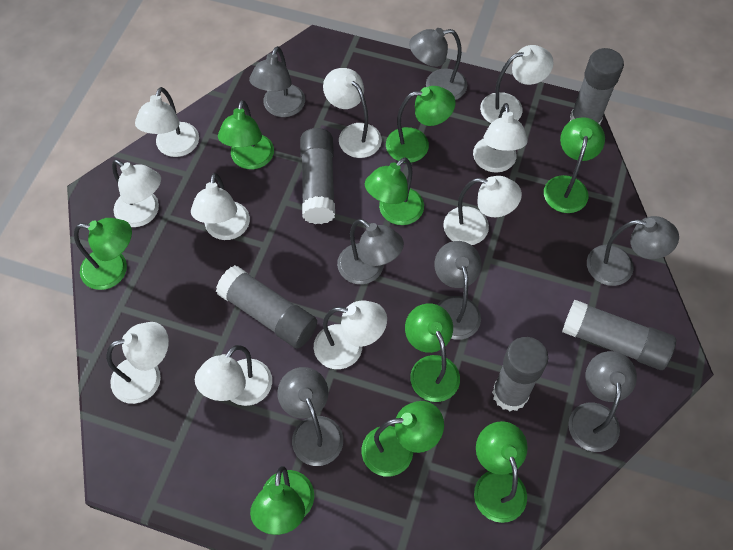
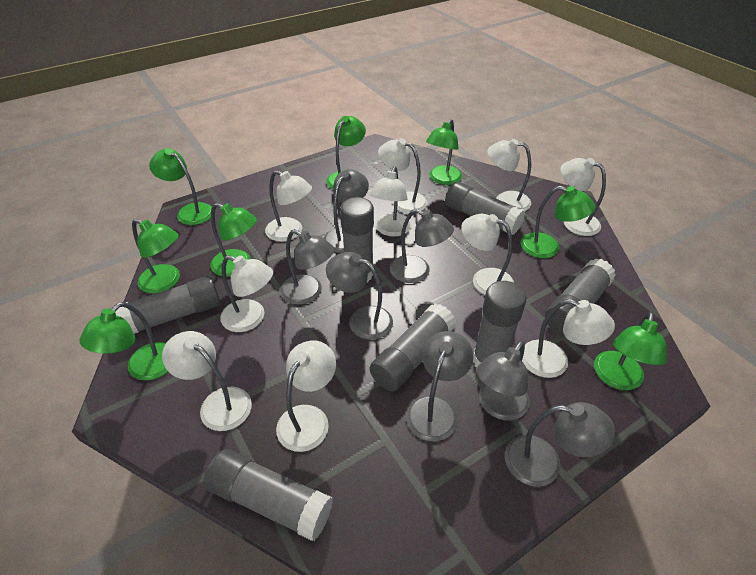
green lamp: 9 -> 8
grey glue stick: 5 -> 7

